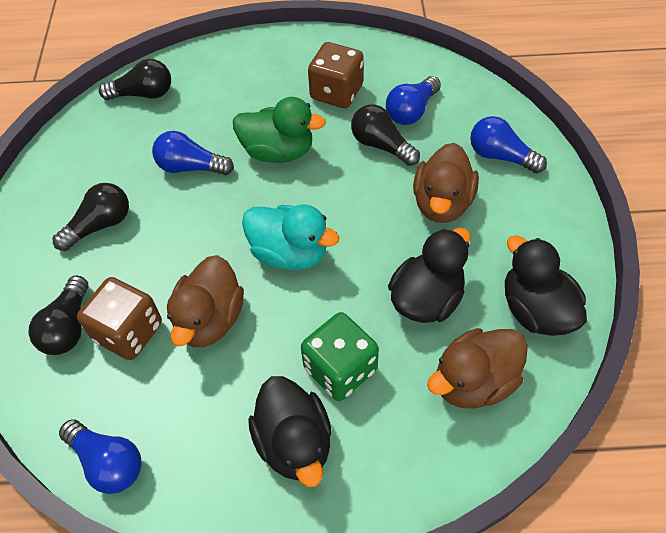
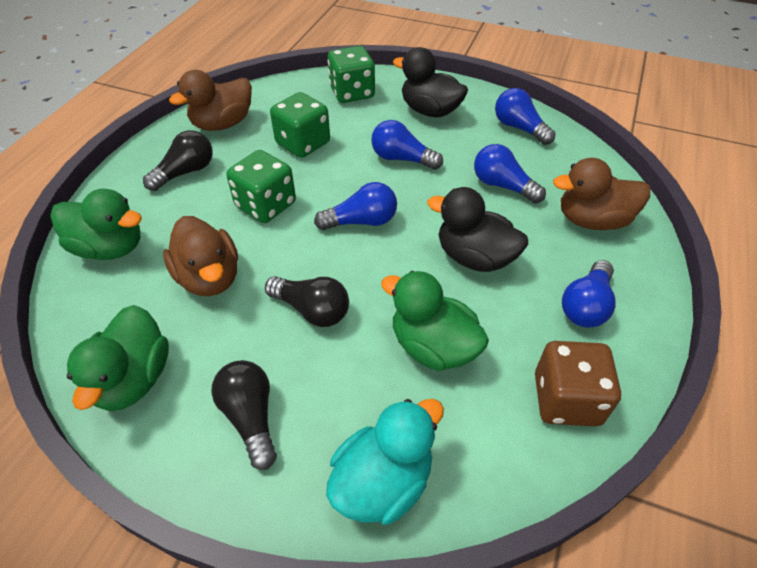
black duck: 3 -> 2
black light bulb: 4 -> 3
blue light bulb: 4 -> 5
brown dice: 2 -> 1
green dice: 1 -> 3
green duck: 1 -> 3

